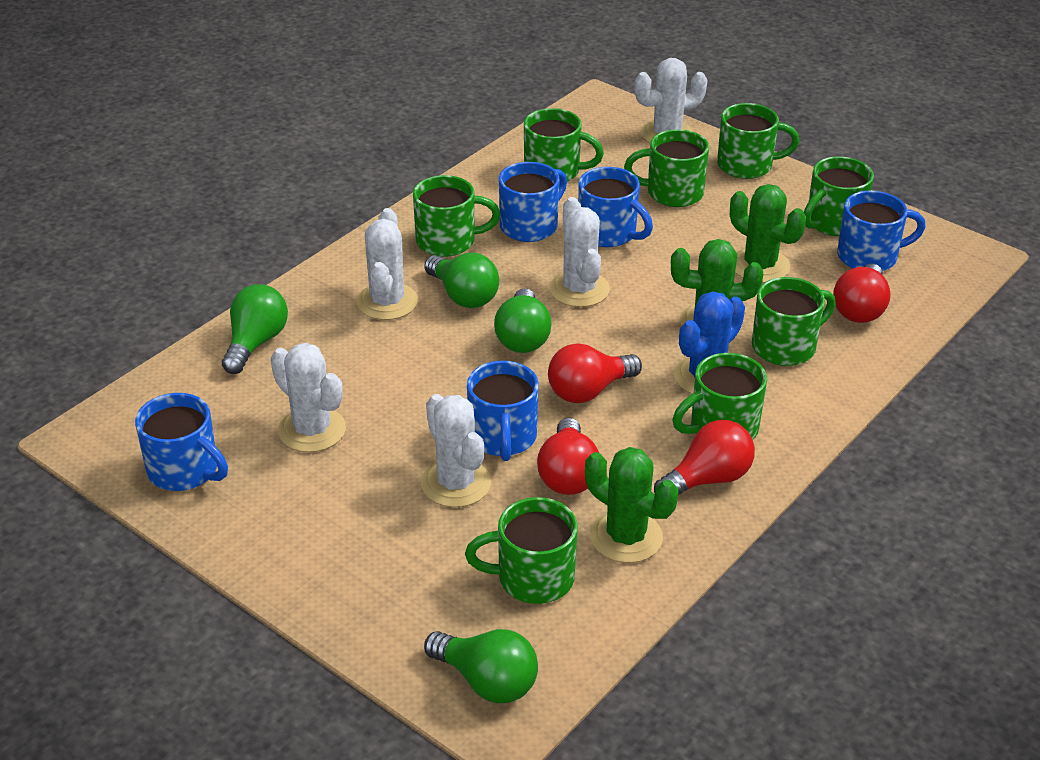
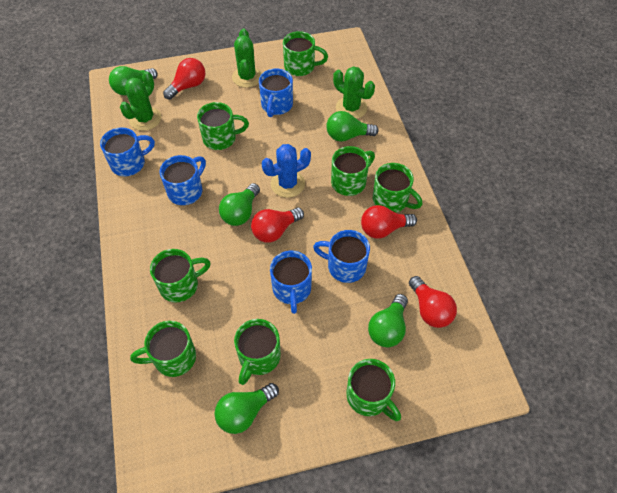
green light bulb: 4 -> 5
white cactus: 5 -> 0

